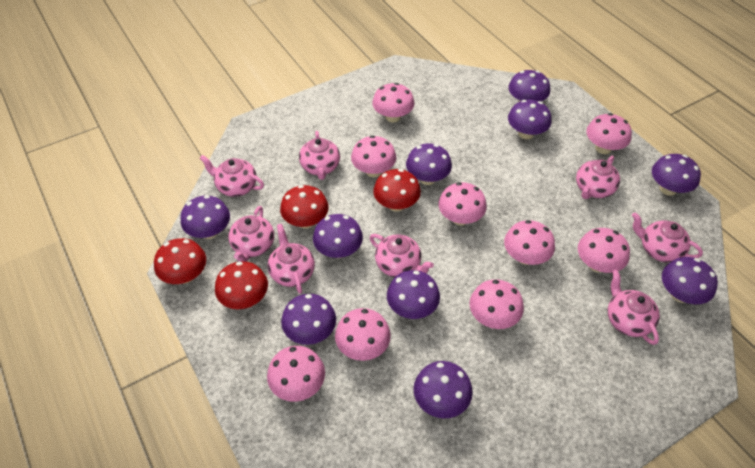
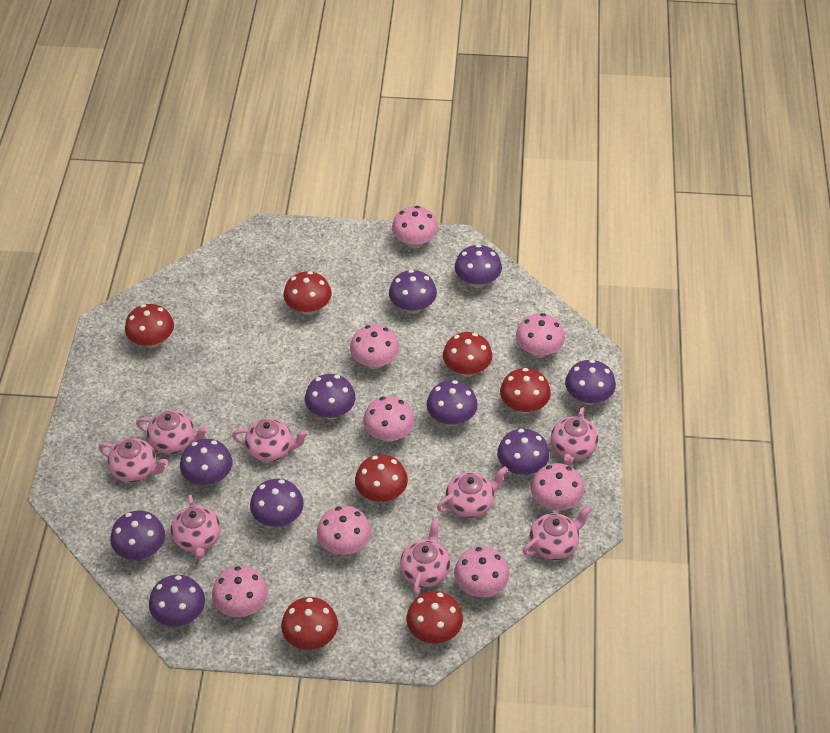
pink mushroom: 9 -> 8
red mushroom: 4 -> 7

